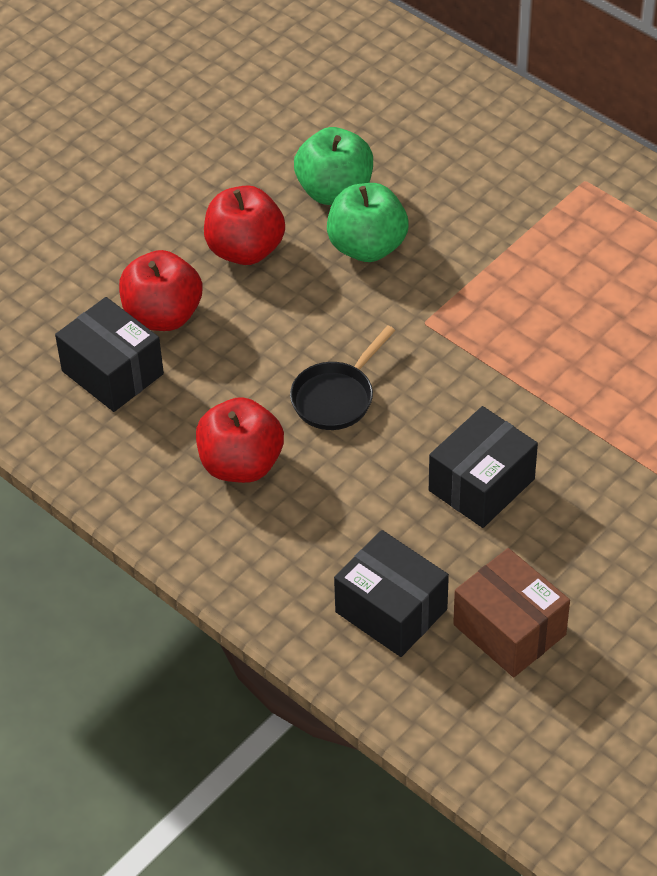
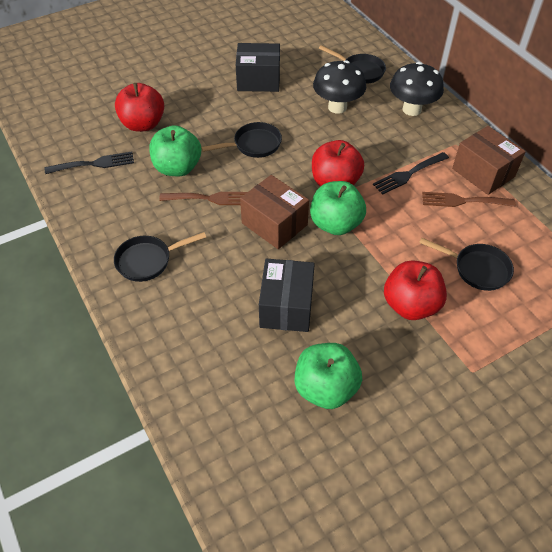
black box: 3 -> 2
black fork: 0 -> 2
black mushroom: 0 -> 2
black pan: 1 -> 4
brown box: 1 -> 2
brown fork: 0 -> 2
green apple: 2 -> 3

